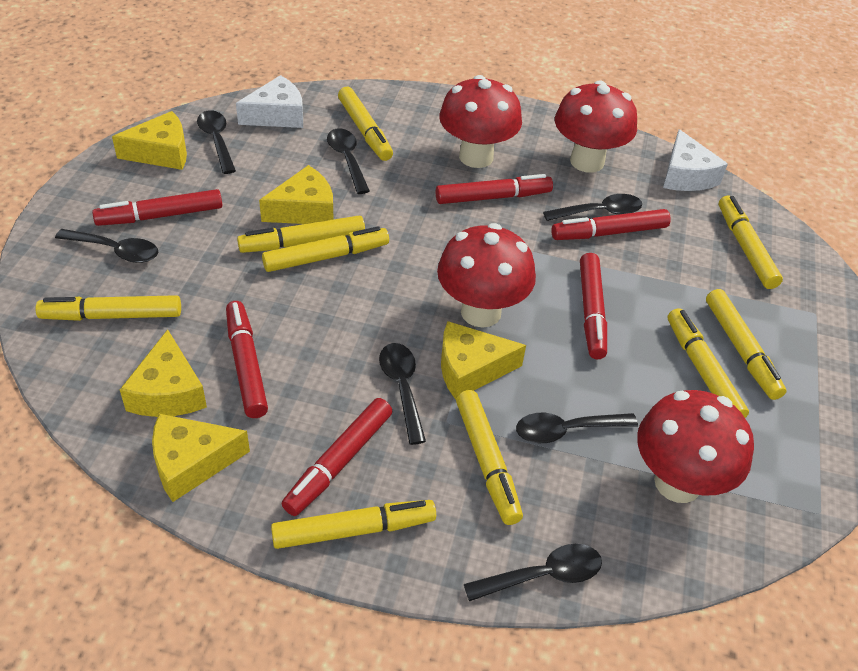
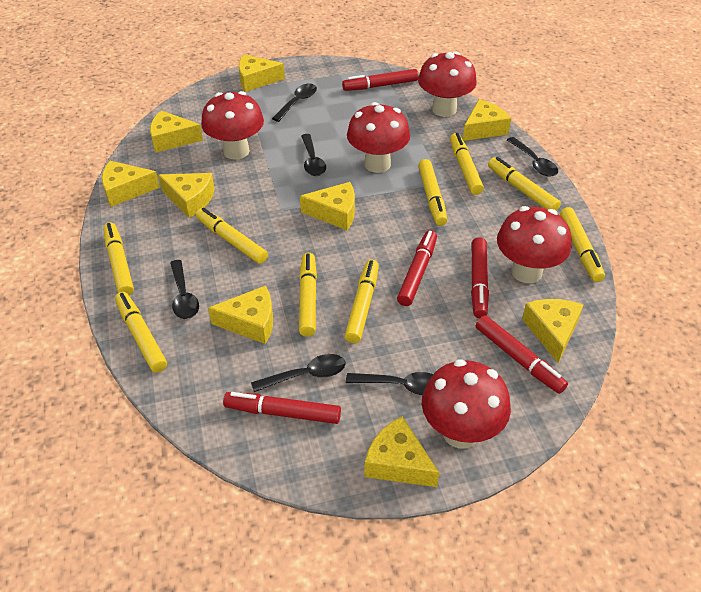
black spoon: 7 -> 6
red marker: 6 -> 5
red mushroom: 4 -> 5
white cheese: 2 -> 0
yellow cheese: 5 -> 9

